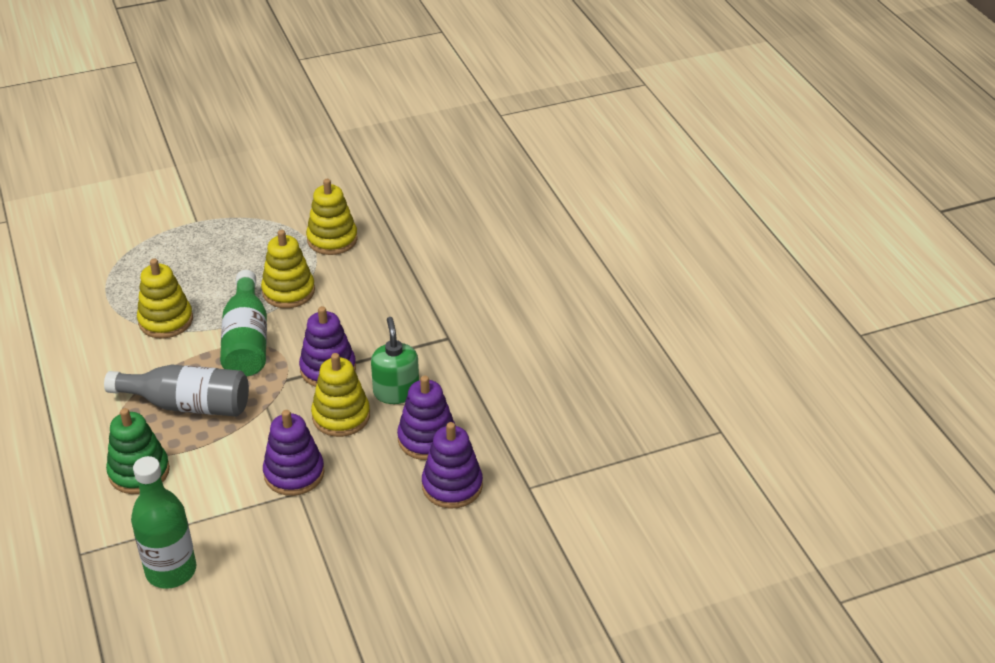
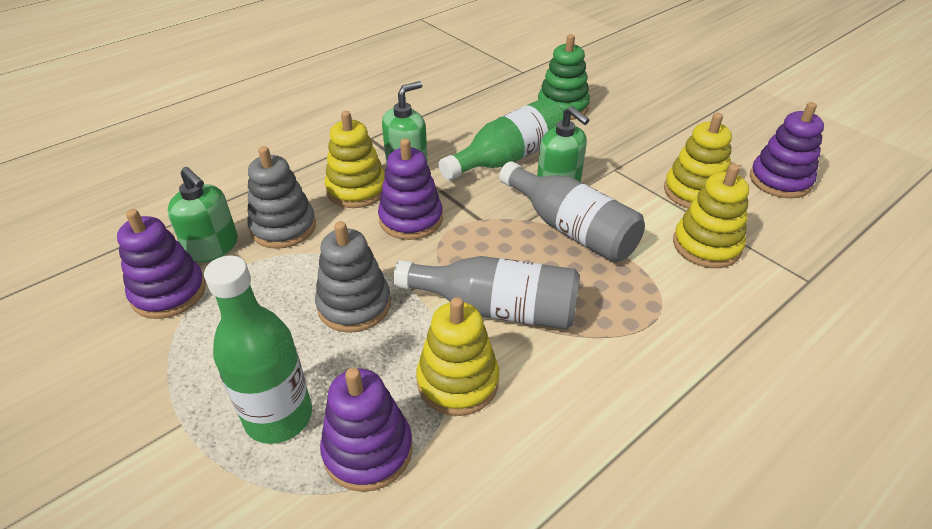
green soap dispenser: 1 -> 3
grey bottle: 1 -> 2
grey stacking toy: 0 -> 2

